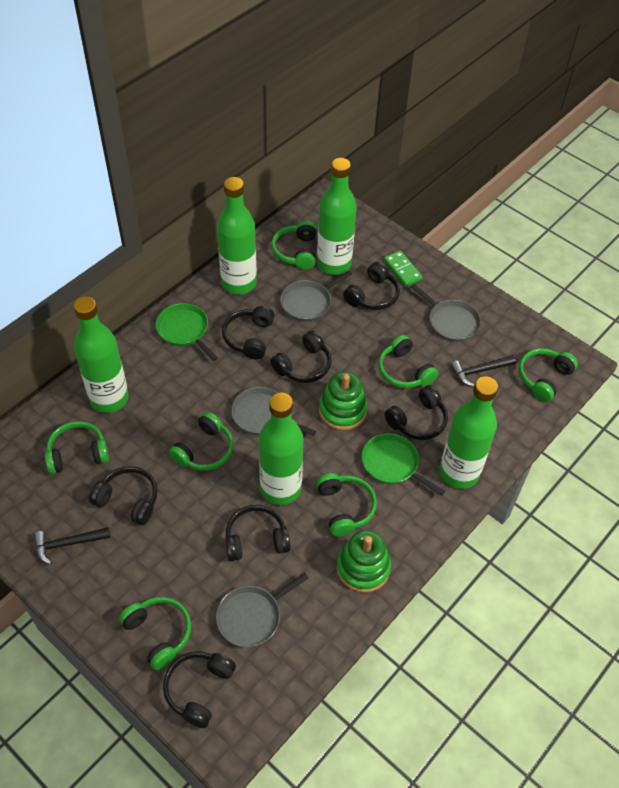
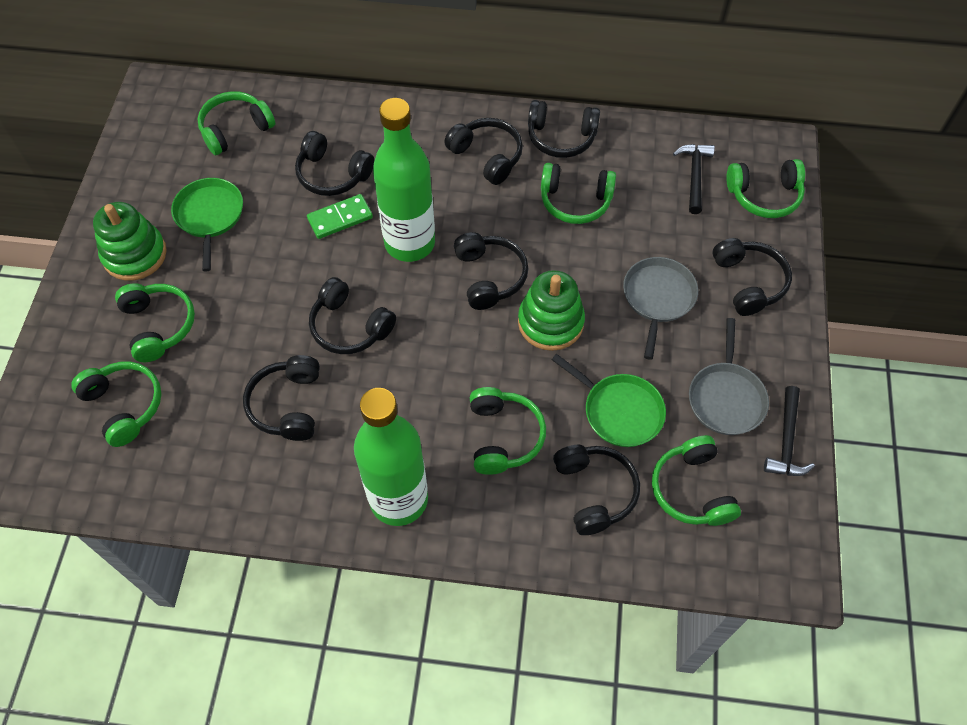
black headphones: 7 -> 8
green bottle: 5 -> 2
grey pan: 4 -> 2

